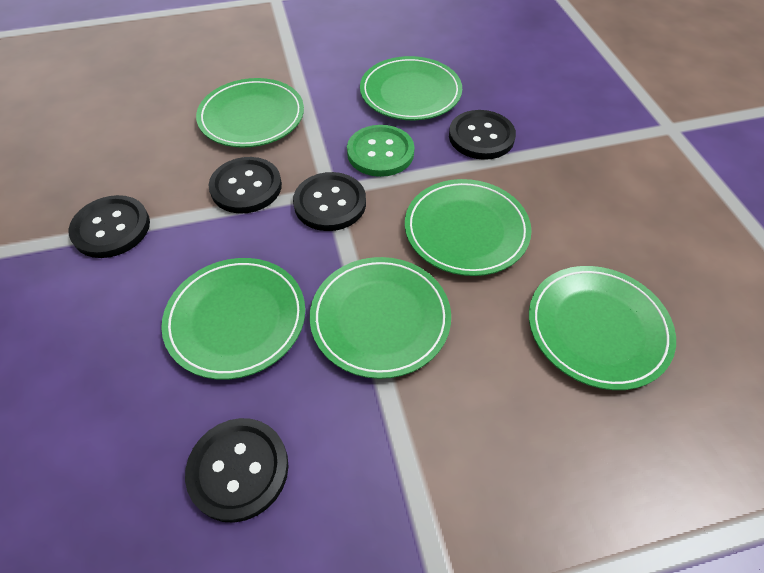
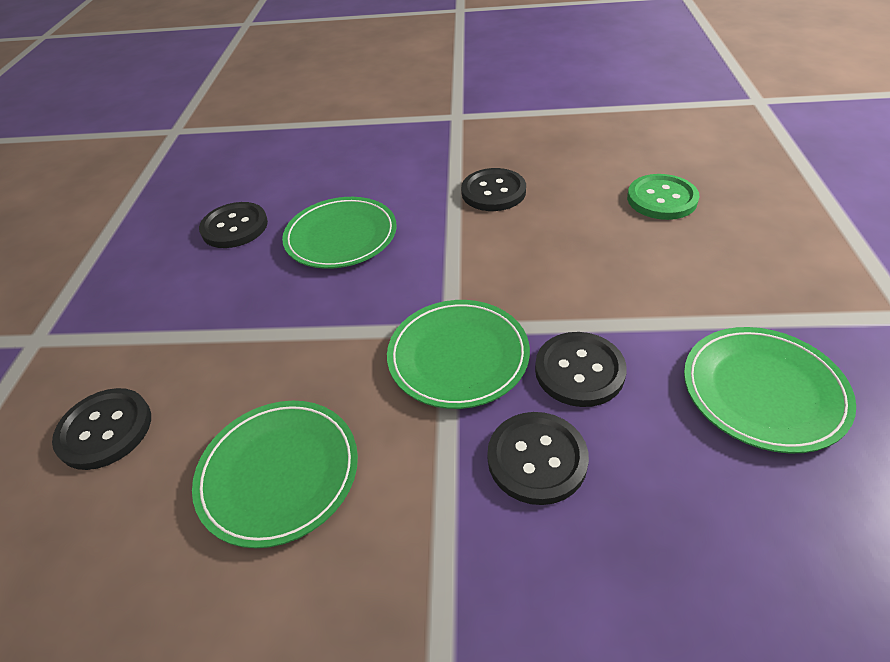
green plate: 6 -> 4

